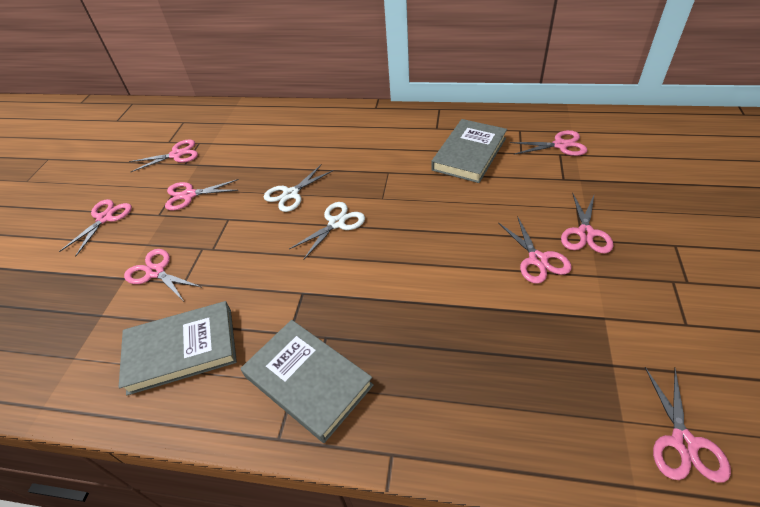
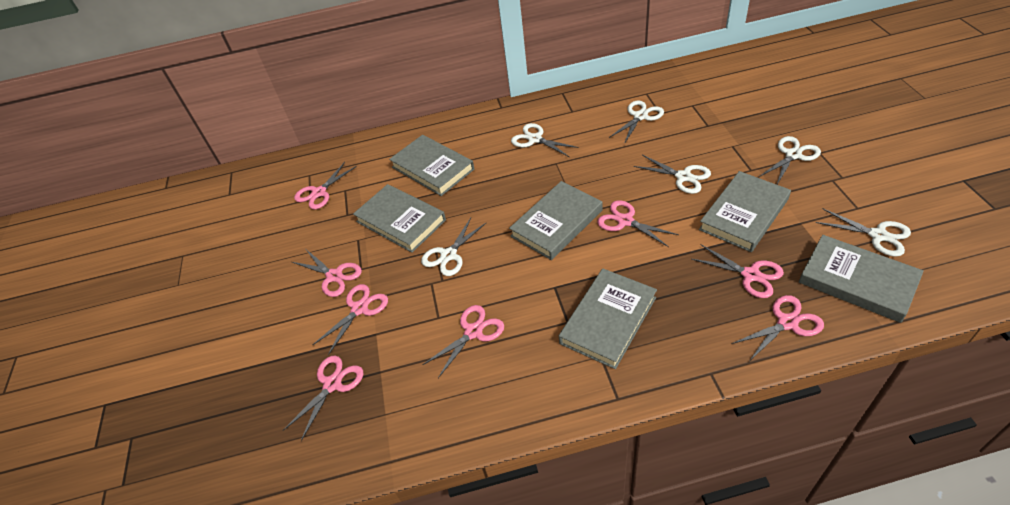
grey book: 3 -> 6
white scissors: 2 -> 6

